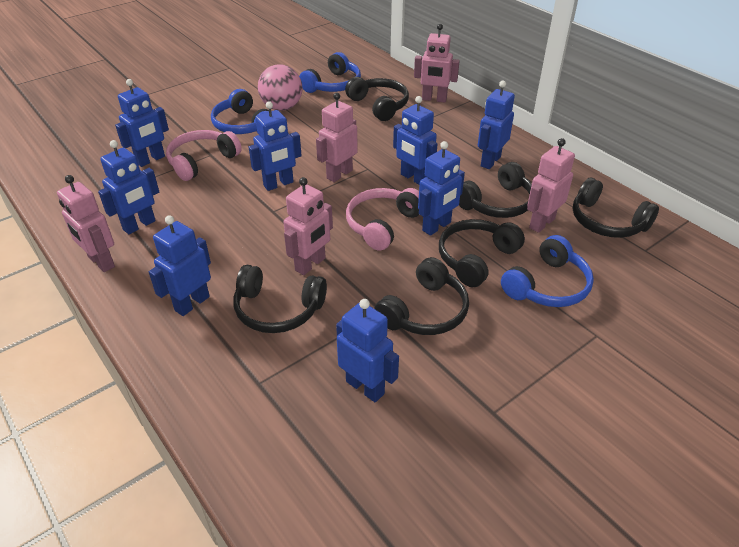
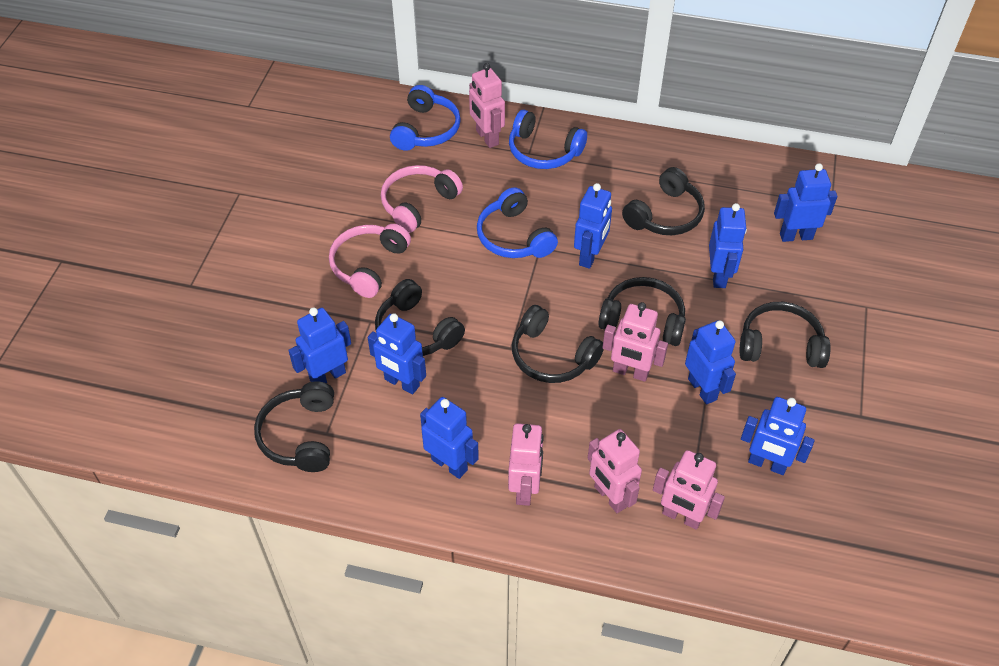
pink ball: 1 -> 0

